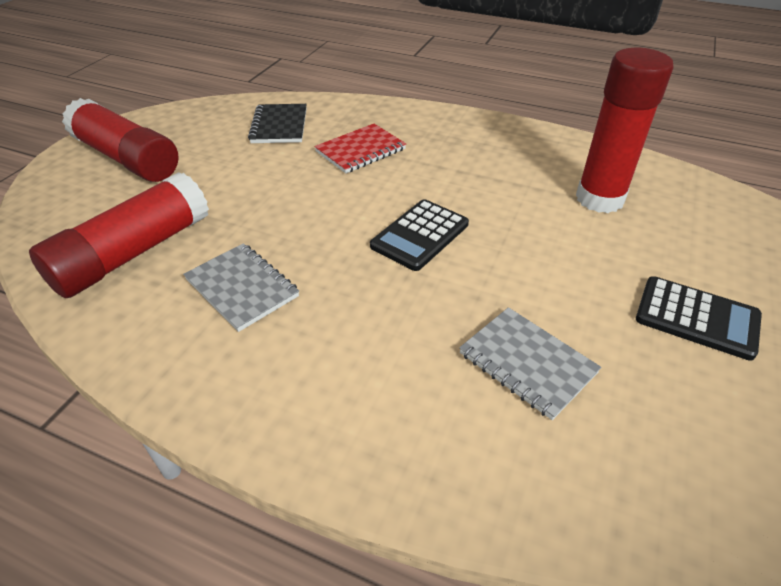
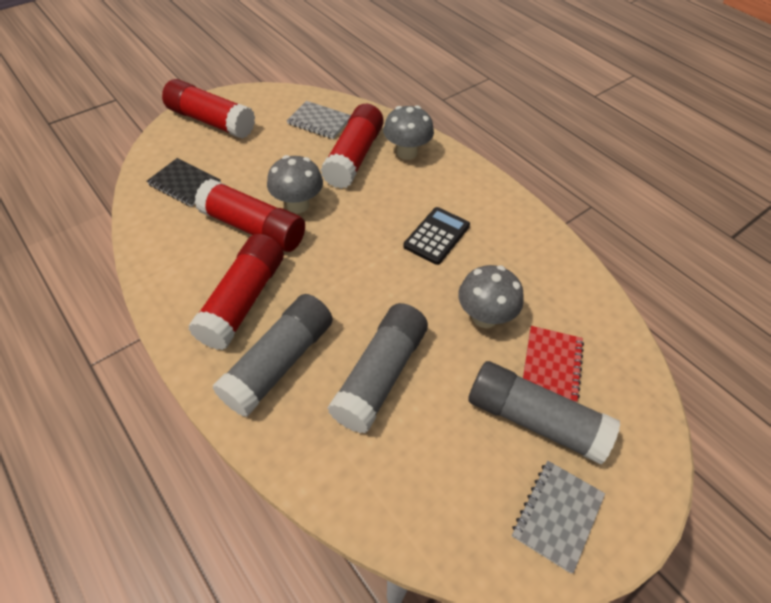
black calculator: 2 -> 1
grey glue stick: 0 -> 3
grey mushroom: 0 -> 3
red glue stick: 3 -> 4

